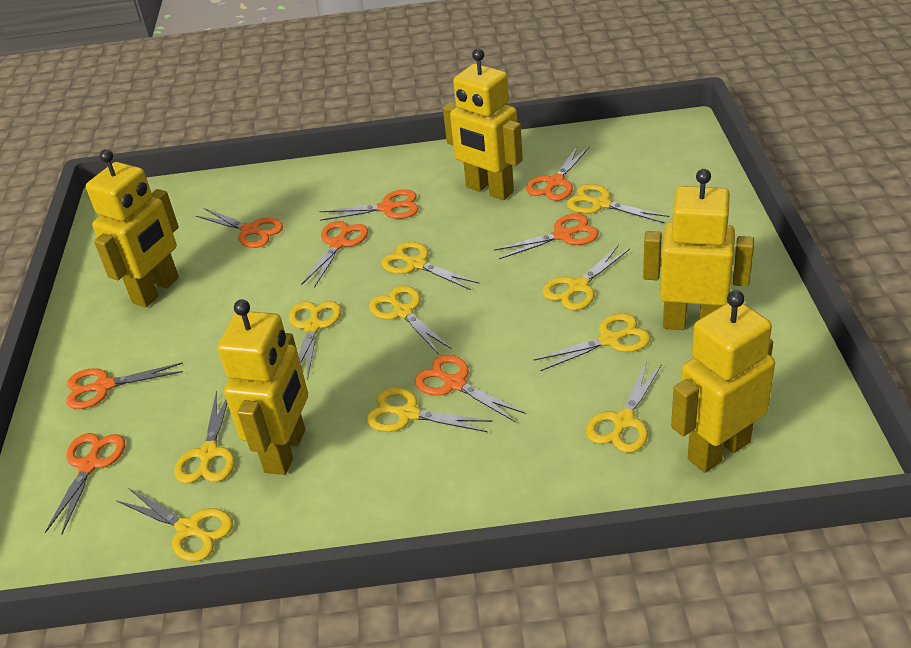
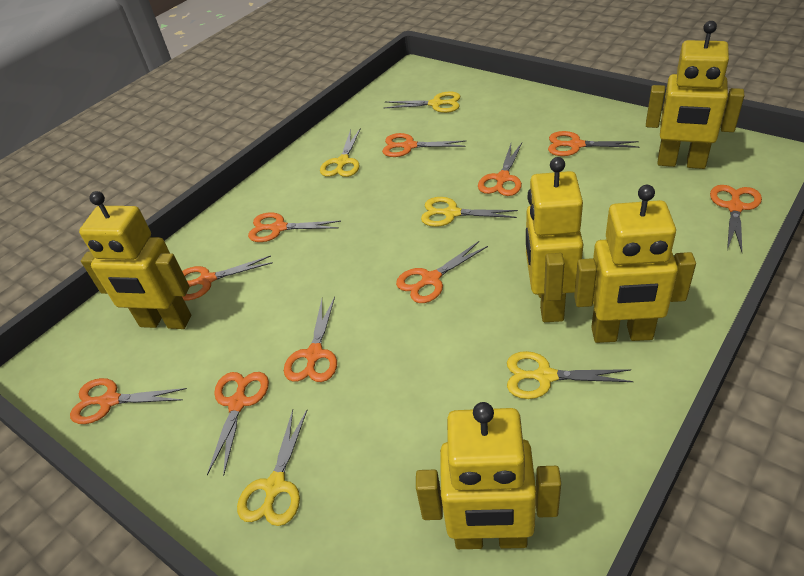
orange scissors: 8 -> 10
yellow scissors: 10 -> 5

